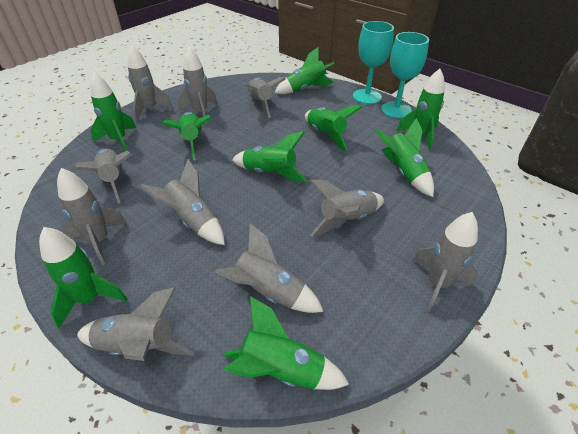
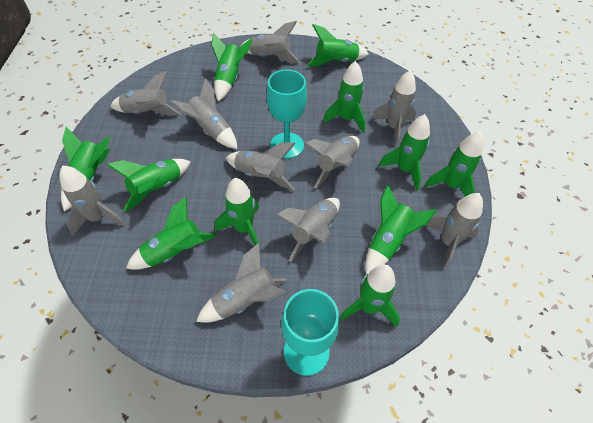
green rocket: 9 -> 11

